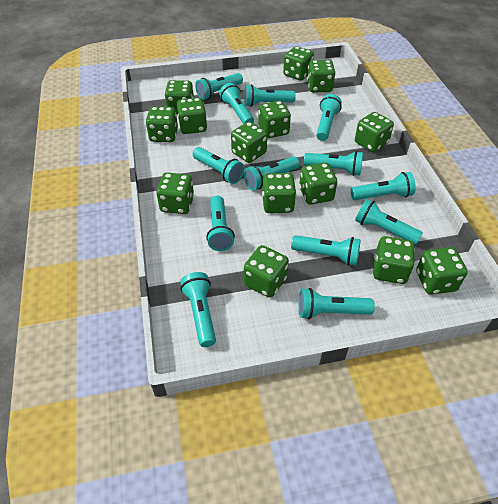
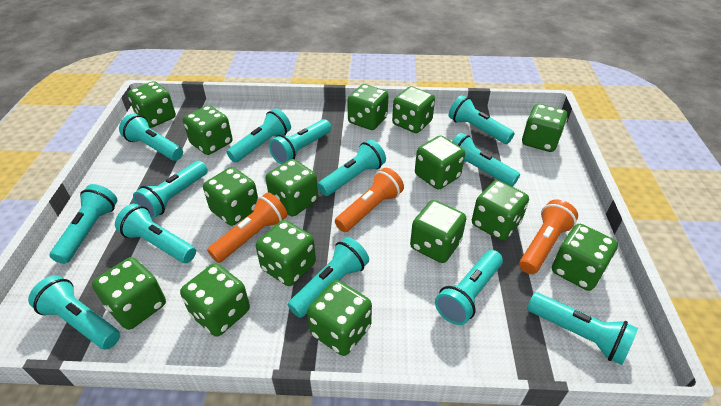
green dice: 14 -> 15
orange flashlight: 0 -> 3

